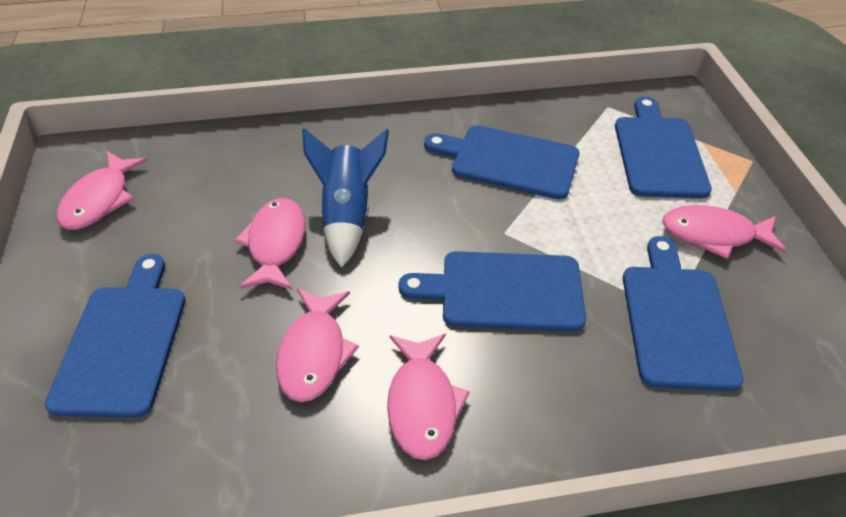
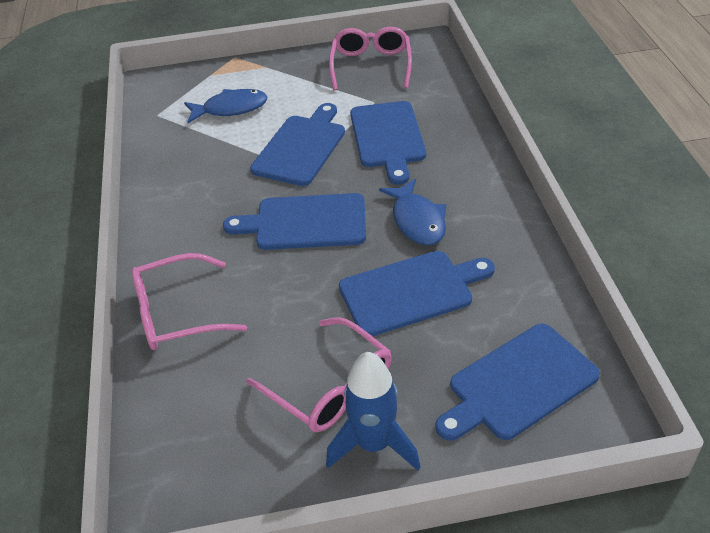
blue fish: 0 -> 2
pink fish: 5 -> 0
pink glasses: 0 -> 3

